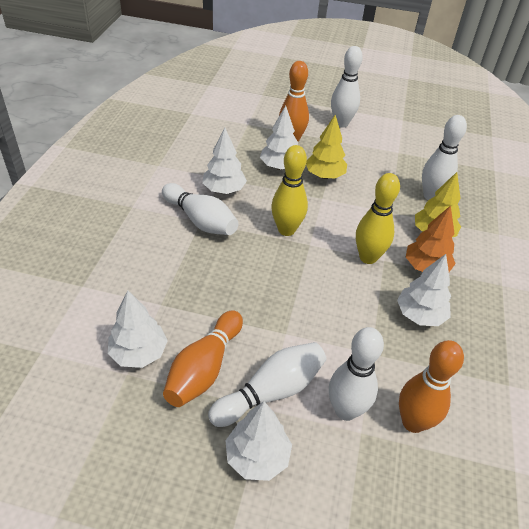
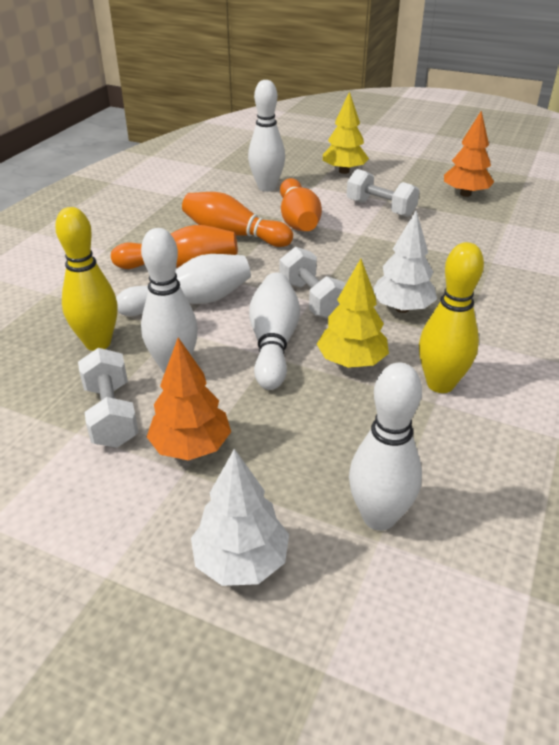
orange tree: 1 -> 2
white dumbbell: 0 -> 3
white tree: 5 -> 2

